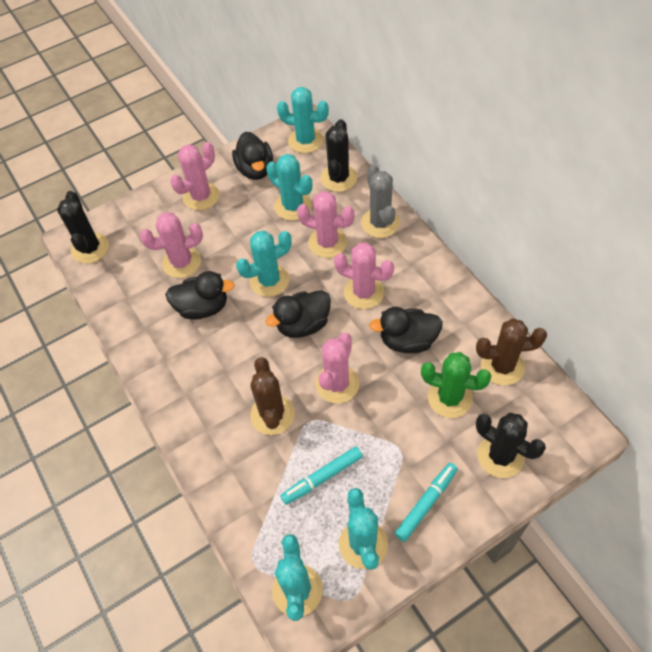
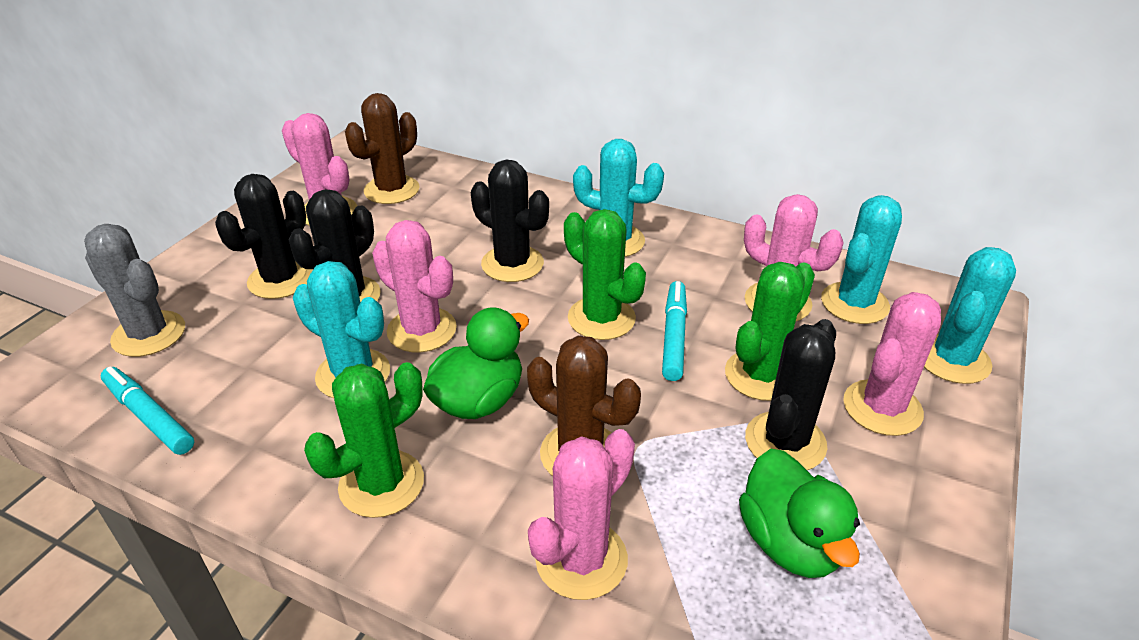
black cactus: 3 -> 4
black duck: 4 -> 0
green cactus: 1 -> 3
green duck: 0 -> 2
turquoise cactus: 5 -> 4

